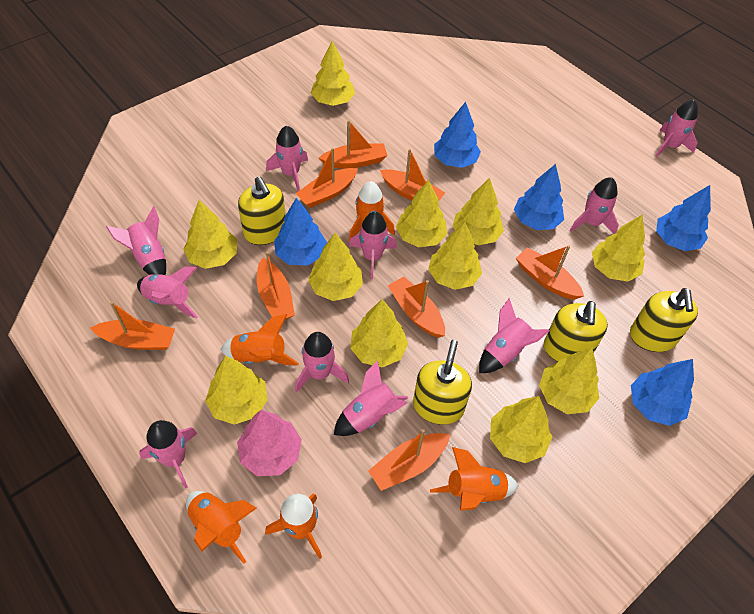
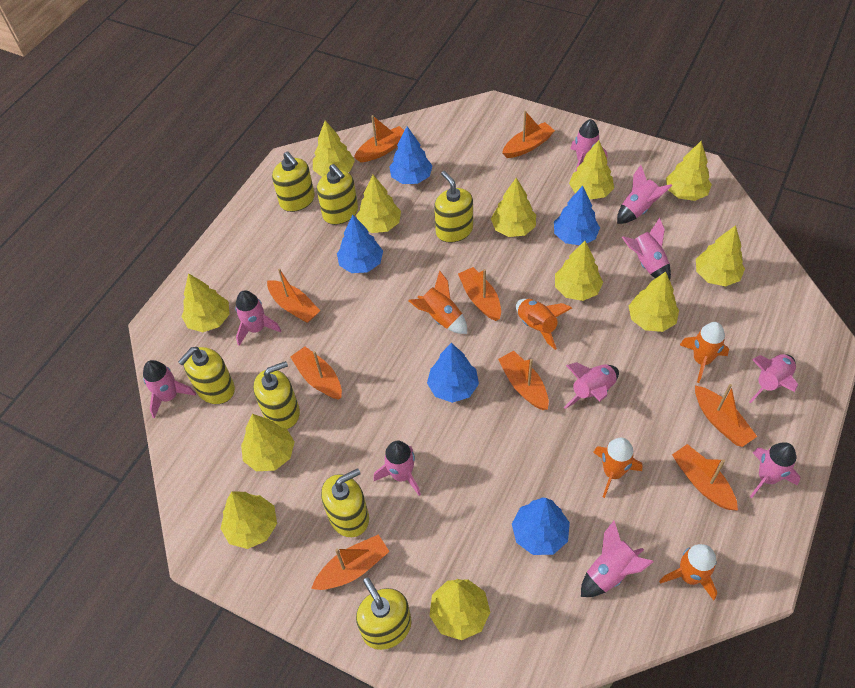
orange boat: 8 -> 9
pink tree: 1 -> 0
yellow soap dispenser: 4 -> 7
yellow tree: 11 -> 12

